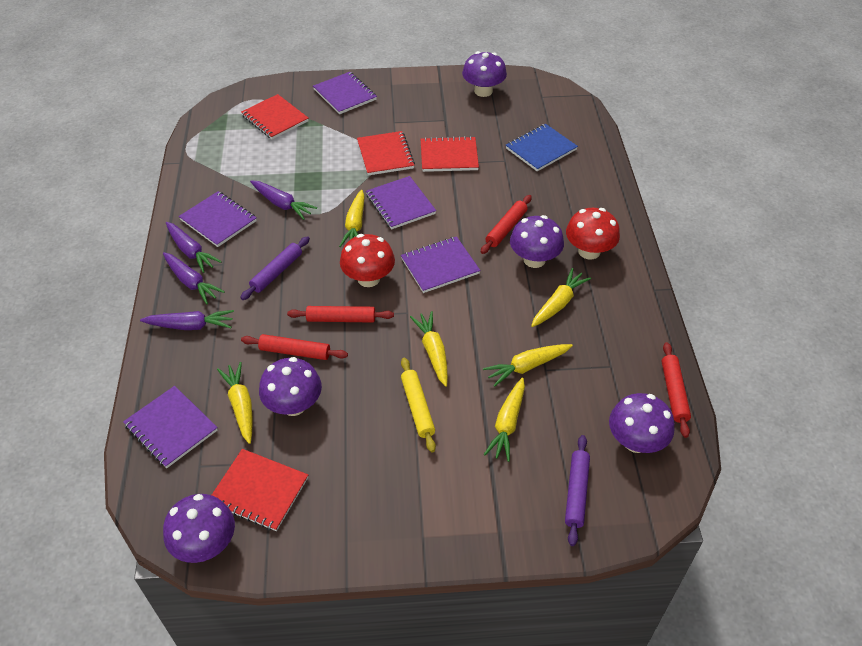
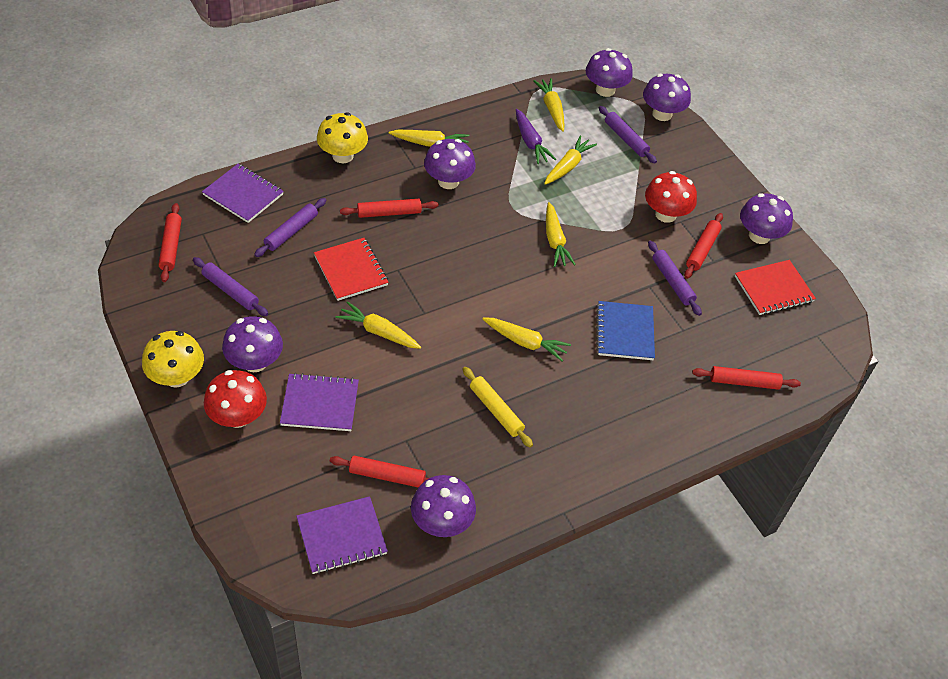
purple carrot: 4 -> 1
purple mushroom: 5 -> 6
purple notebook: 5 -> 3
purple rolling pin: 2 -> 4
red notebook: 4 -> 2
red rolling pin: 4 -> 5
yellow mushroom: 0 -> 2

